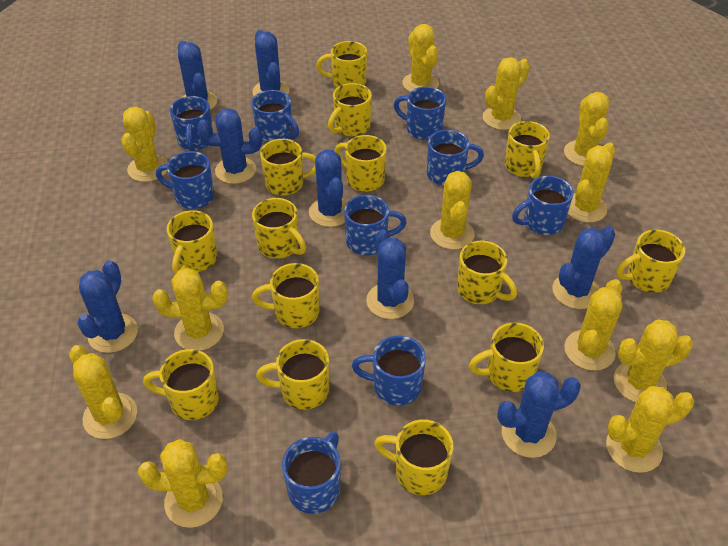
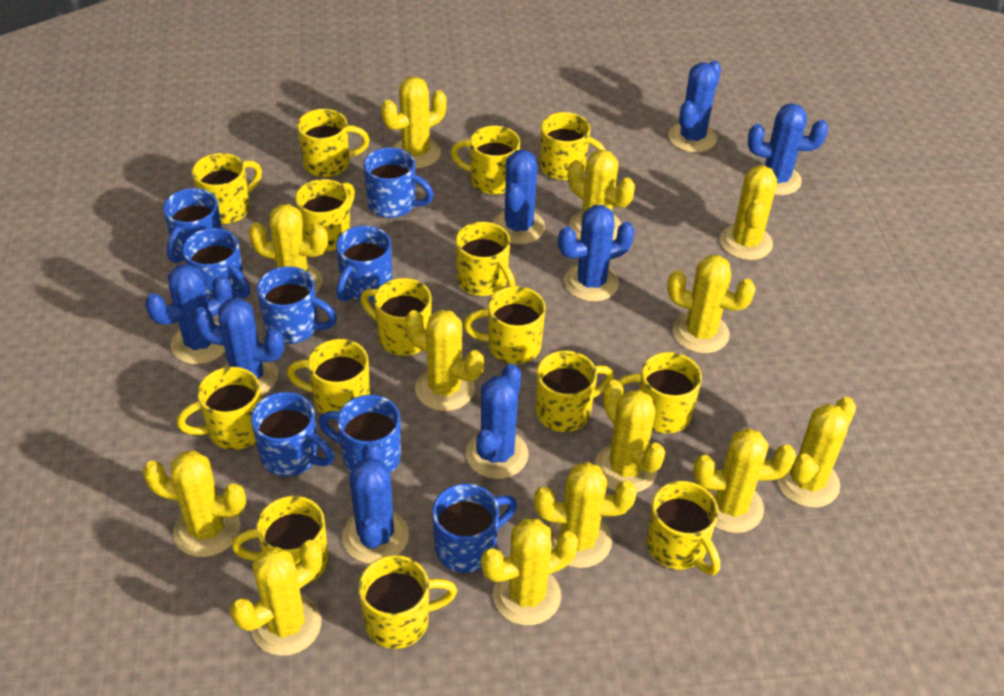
blue mug: 9 -> 8
yellow cactus: 12 -> 13
yellow mug: 14 -> 15

